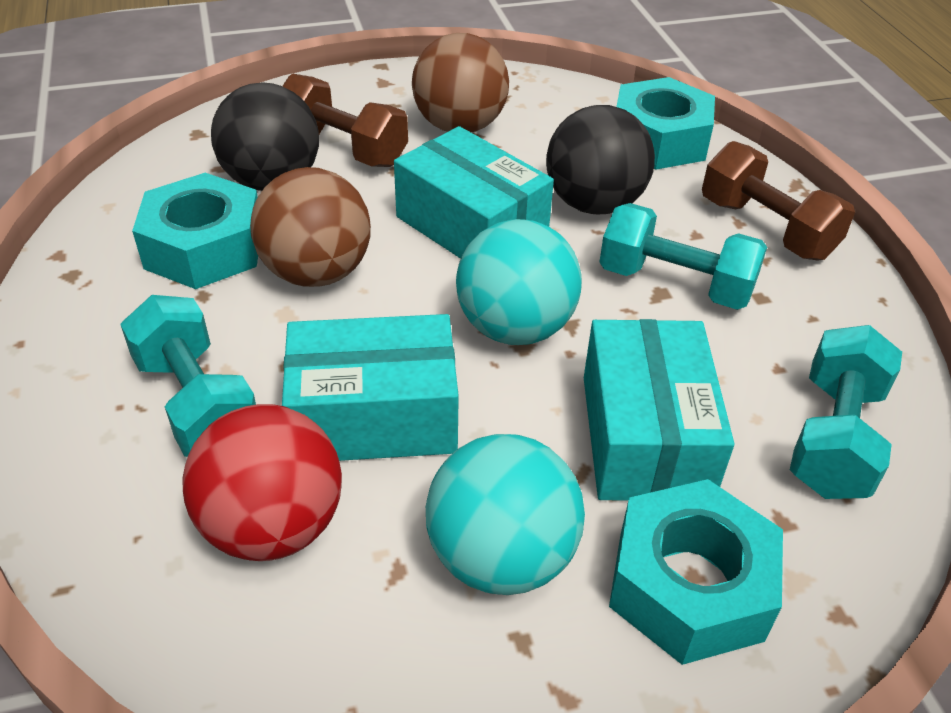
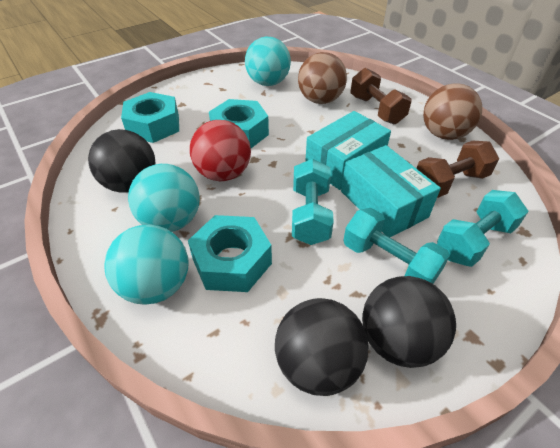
black ball: 2 -> 3
turquoise ball: 2 -> 3
turquoise box: 3 -> 2

